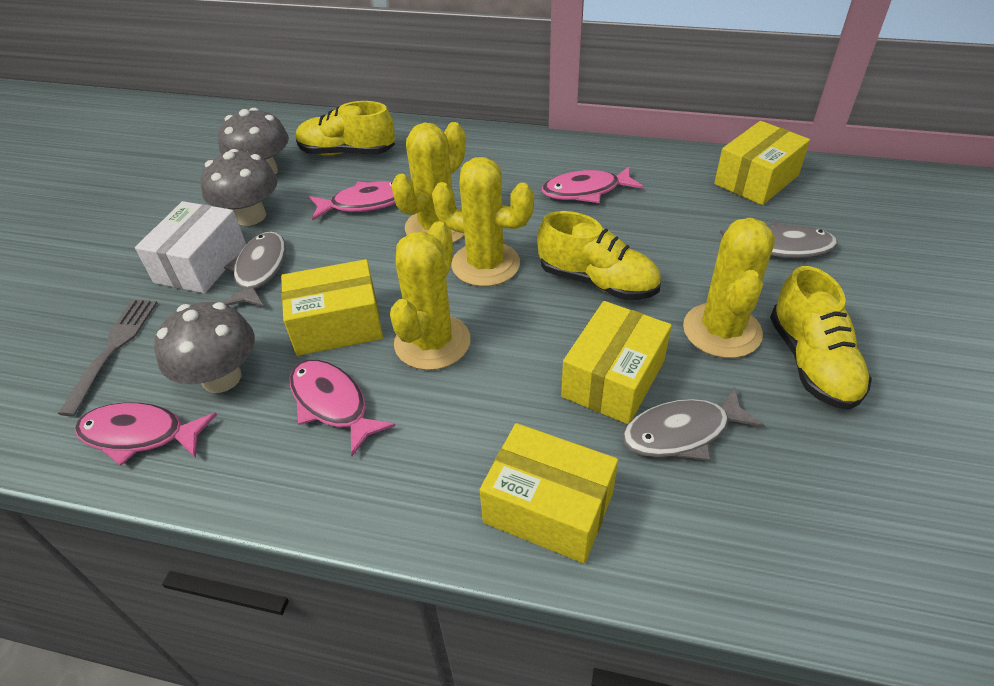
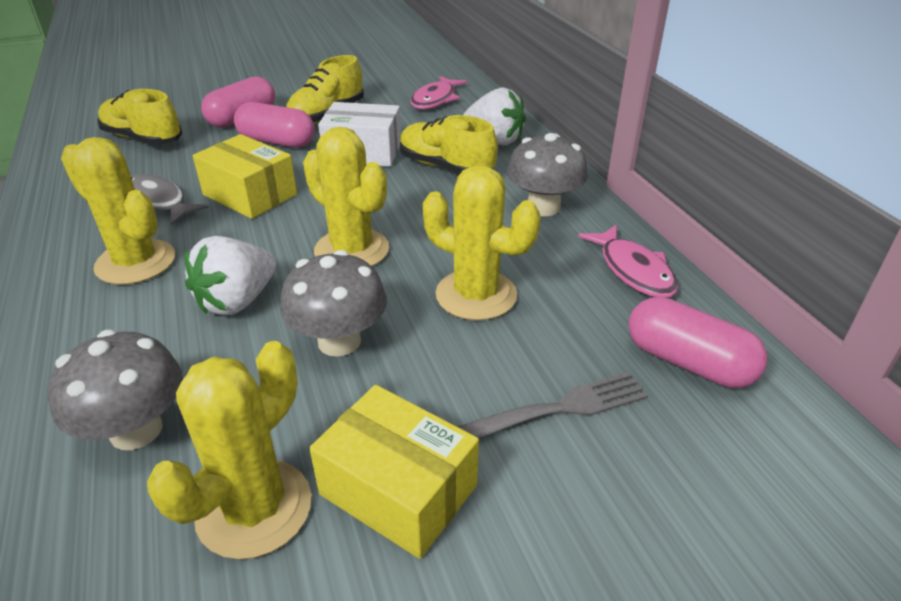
grey fish: 3 -> 1
pink capsule: 0 -> 3
pink fish: 4 -> 2
white strawberry: 0 -> 2
yellow box: 4 -> 2

